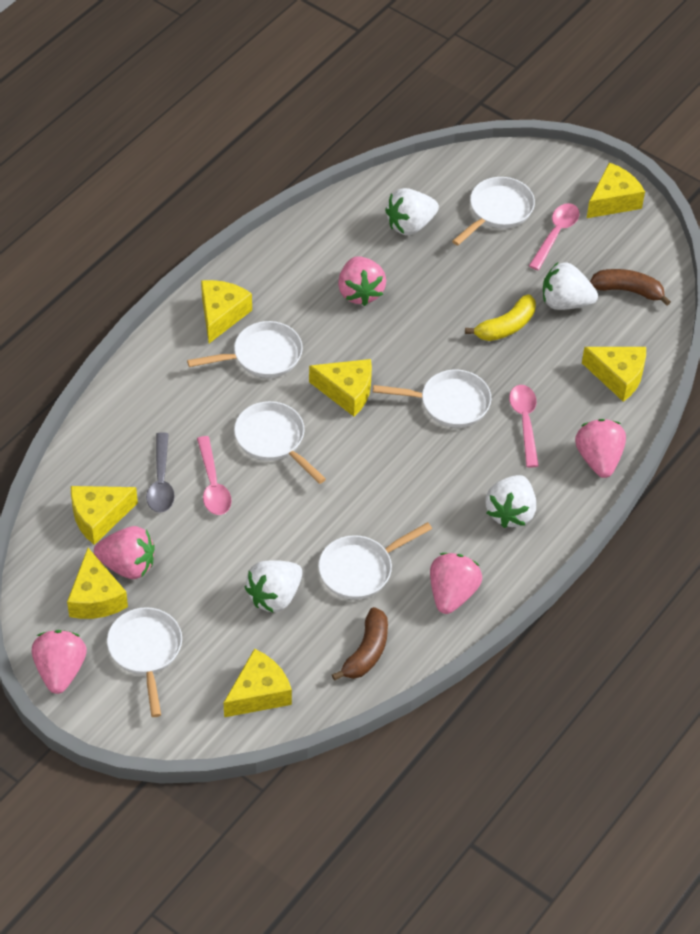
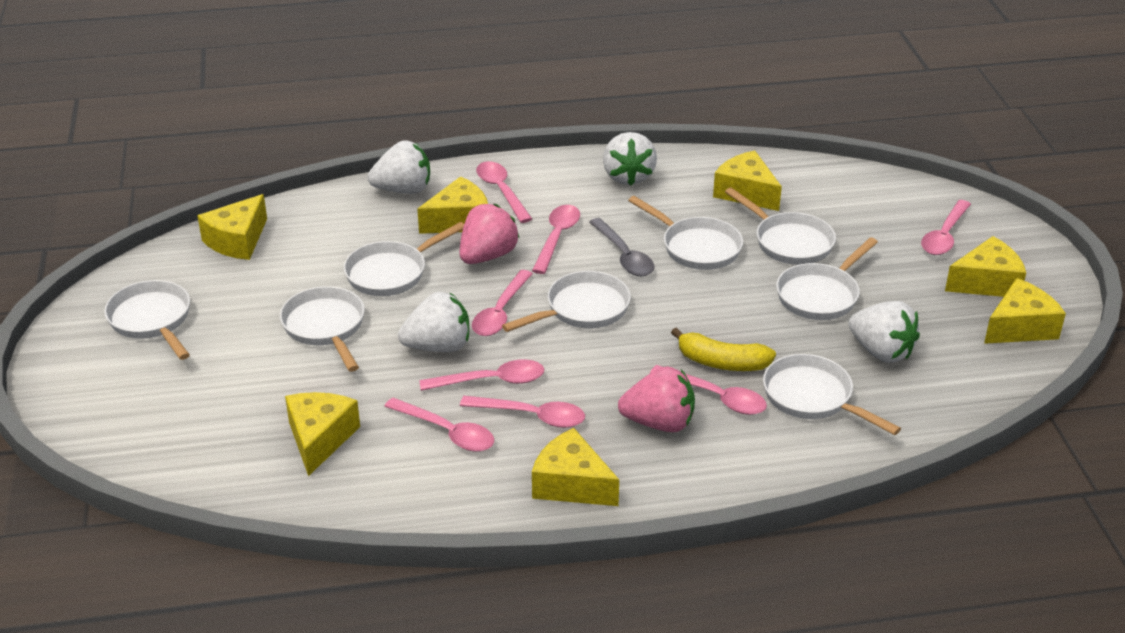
brown banana: 2 -> 0
pink spoon: 3 -> 8
pink strawberry: 5 -> 2
white pan: 6 -> 8

